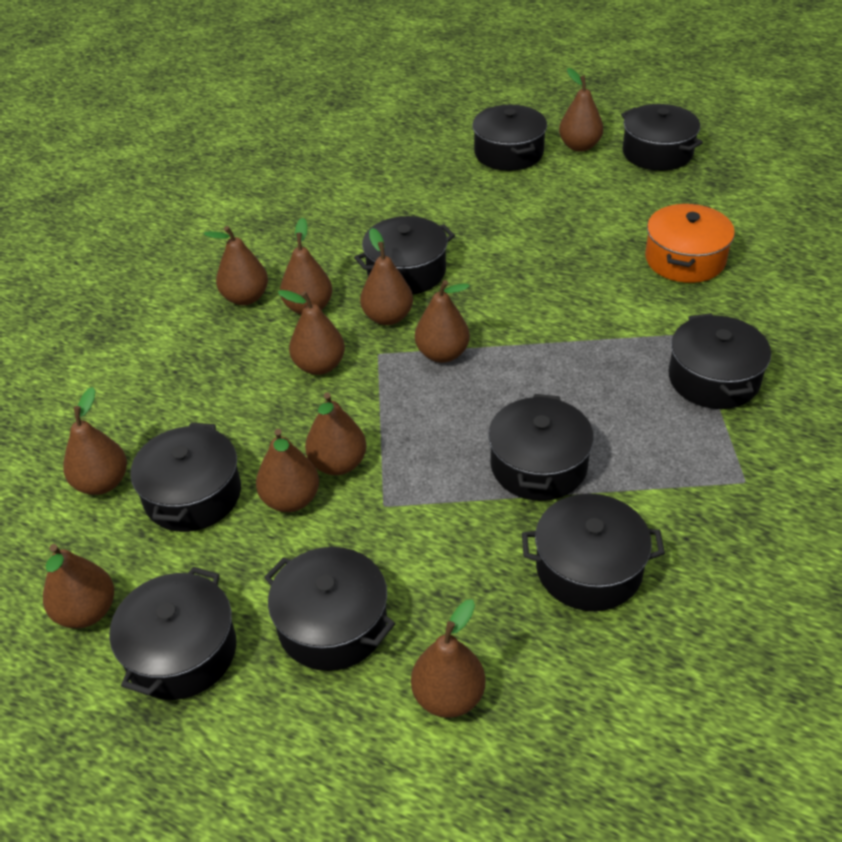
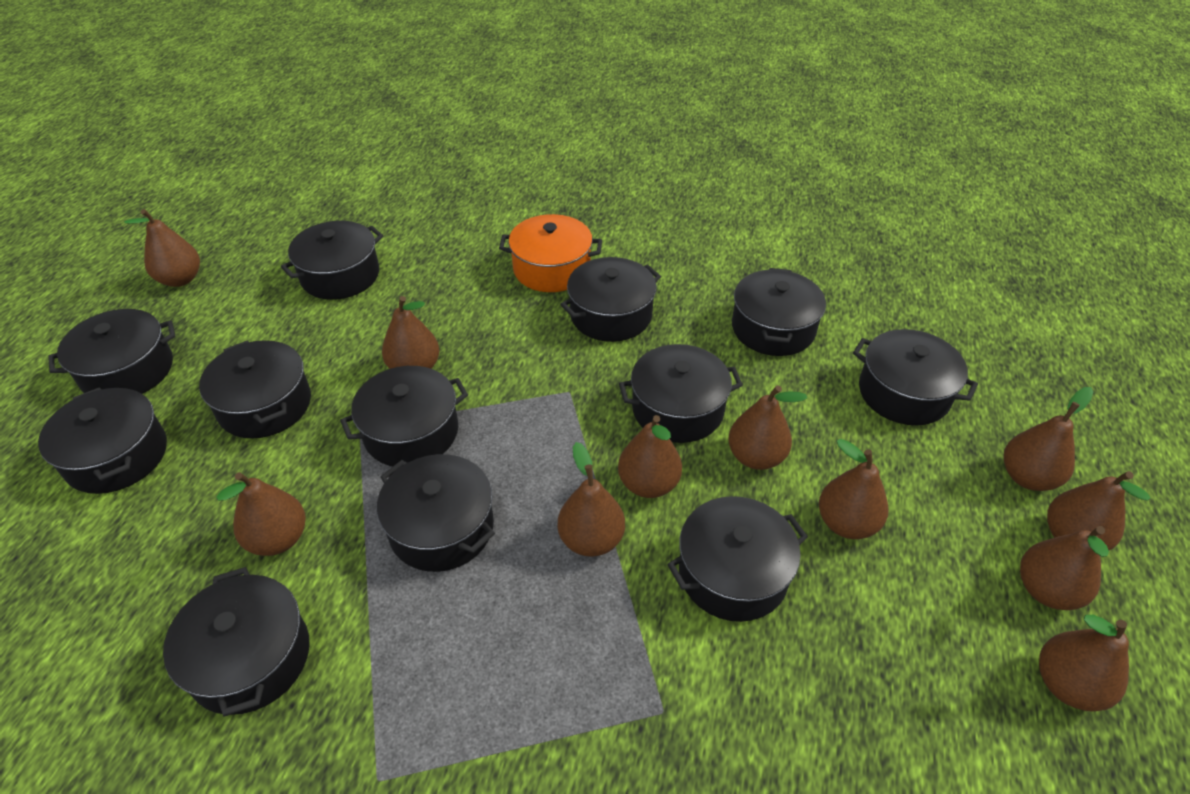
black pot: 9 -> 12

